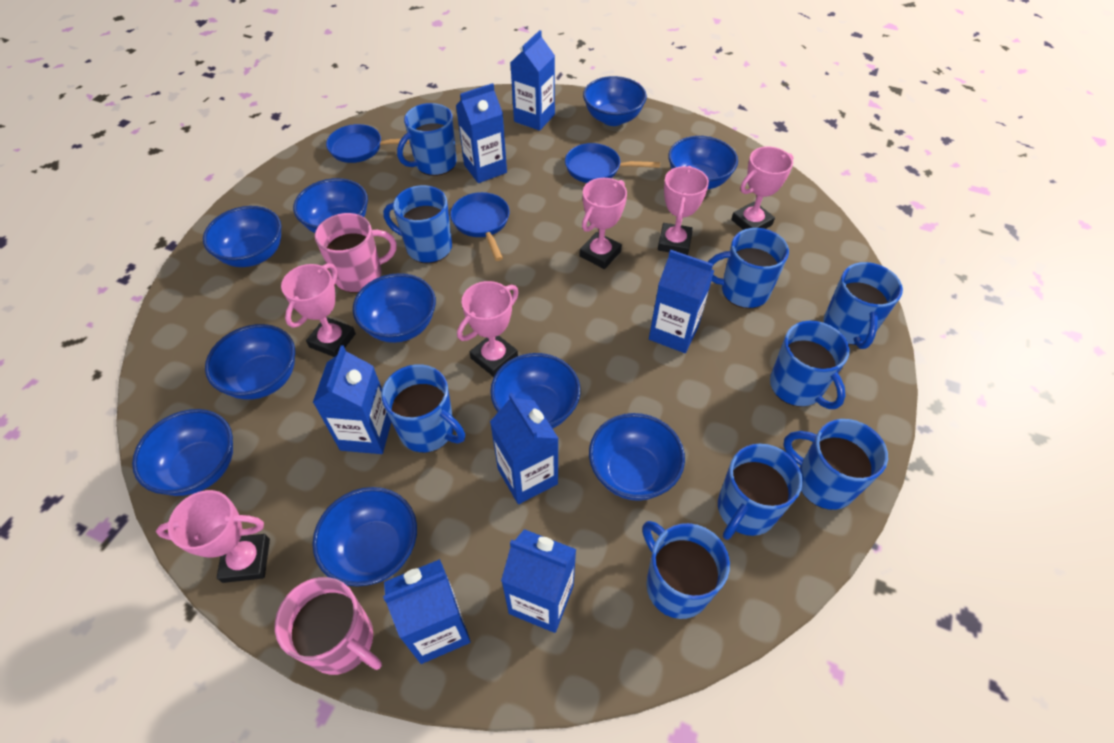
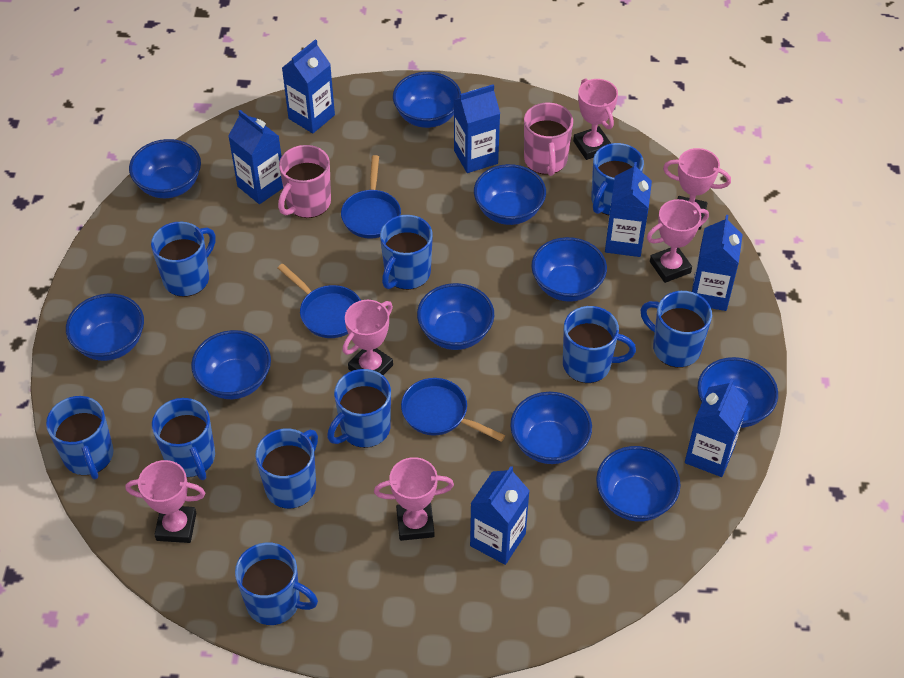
blue mug: 9 -> 10

